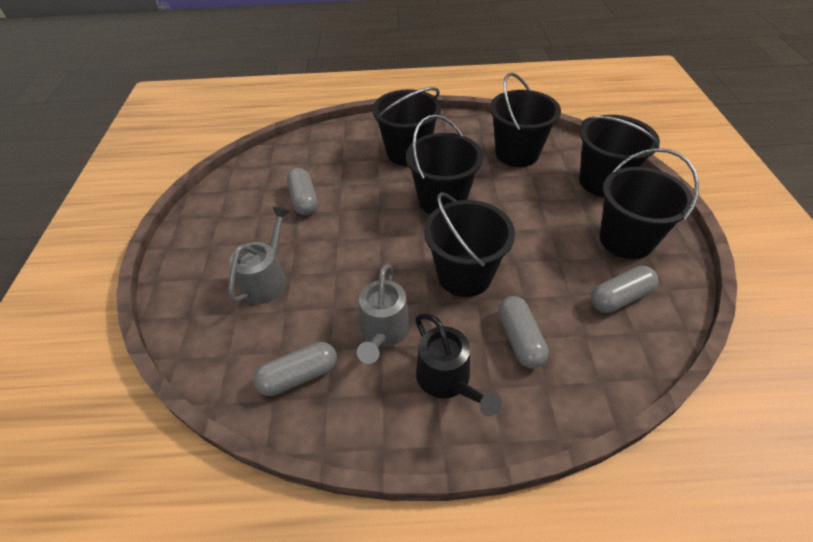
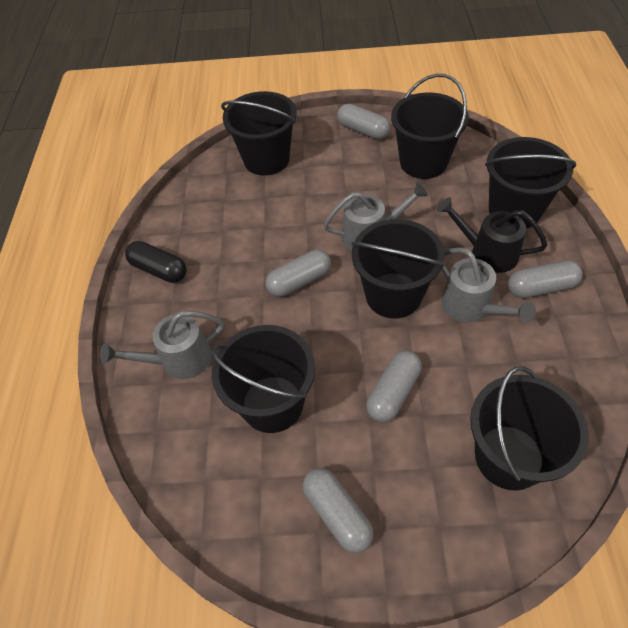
black capsule: 0 -> 1
grey capsule: 4 -> 5
grey watering can: 2 -> 3

